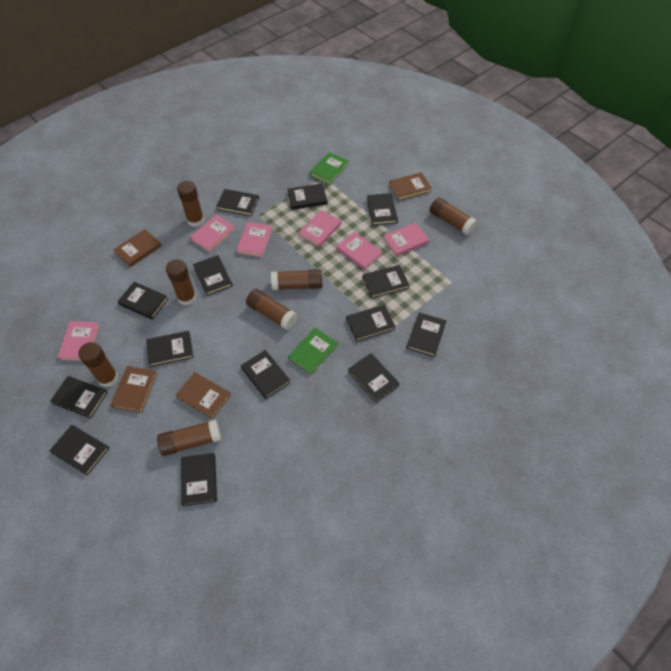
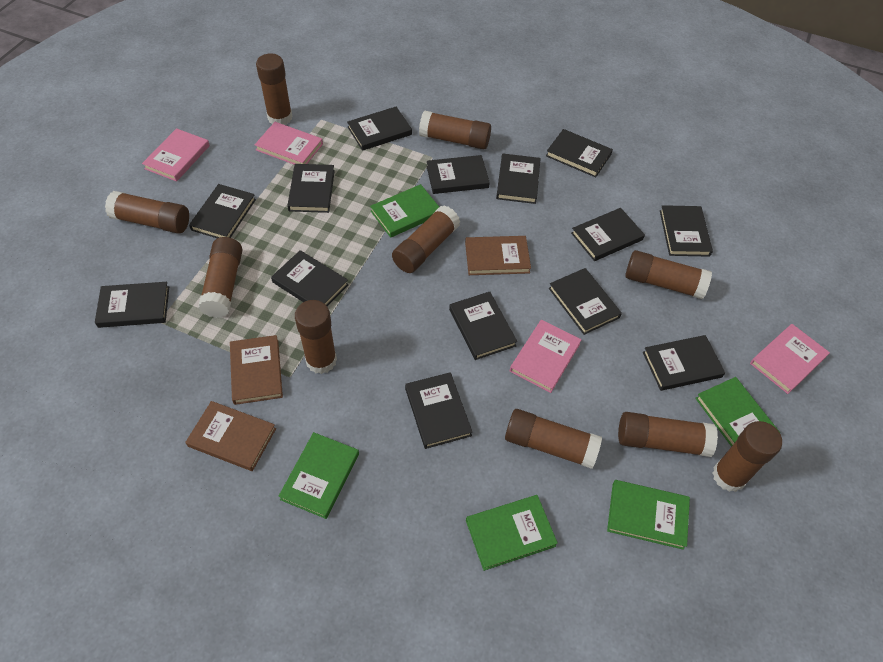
brown book: 4 -> 3
brown glue stick: 7 -> 10
green book: 2 -> 5
pink book: 6 -> 4

